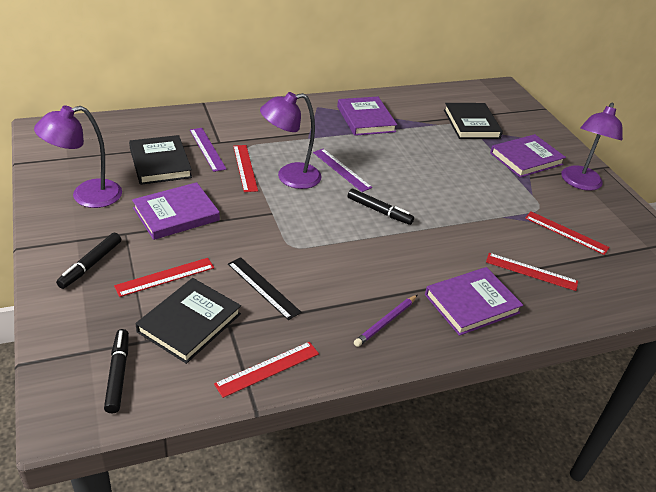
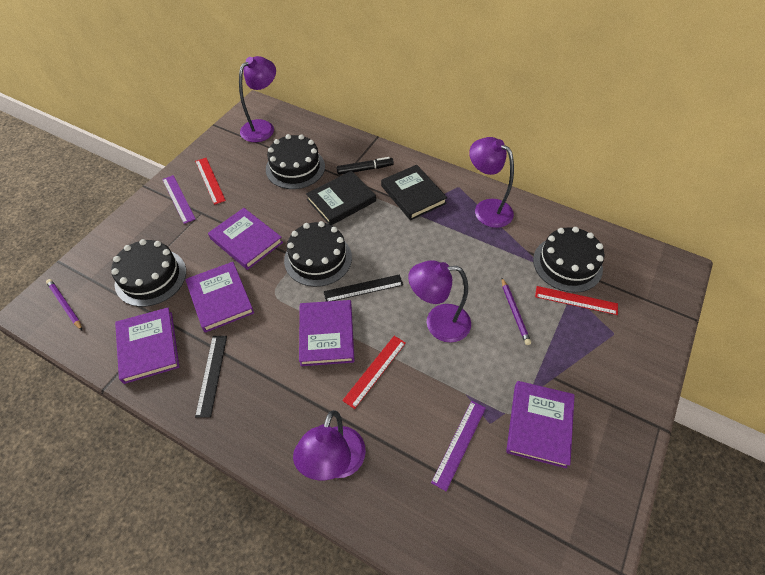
black book: 3 -> 2
black cake: 0 -> 4
black marker: 3 -> 1
black ruler: 1 -> 2
purple book: 4 -> 5
purple lamp: 3 -> 4
purple pencil: 1 -> 2
red ruler: 5 -> 3

